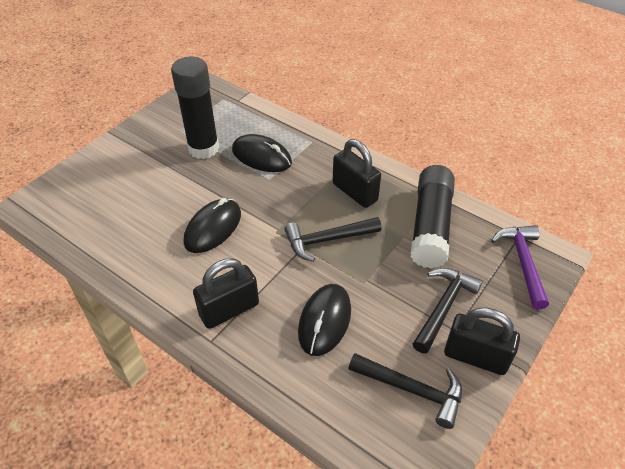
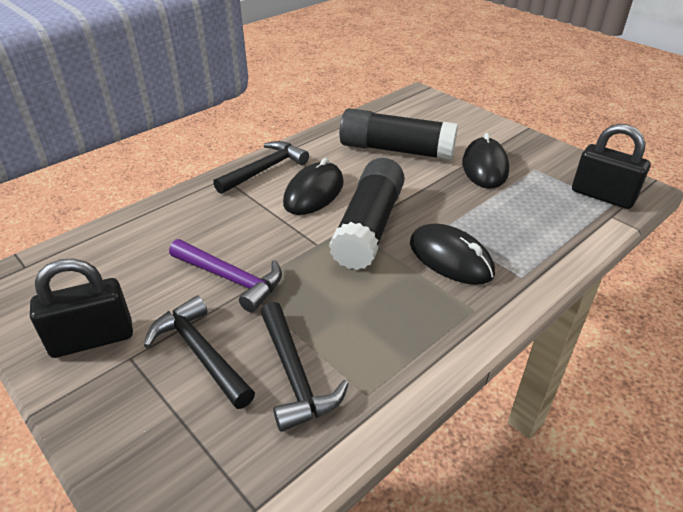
black padlock: 3 -> 2

